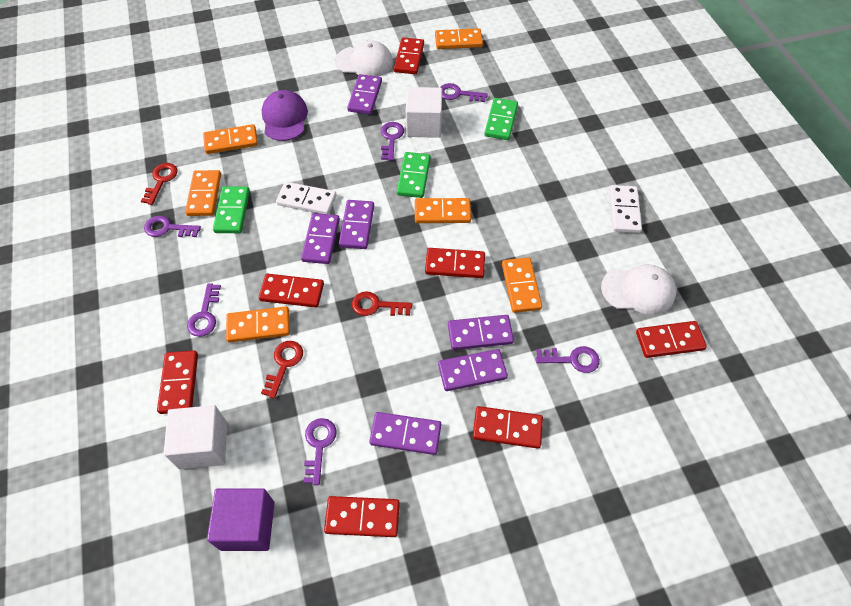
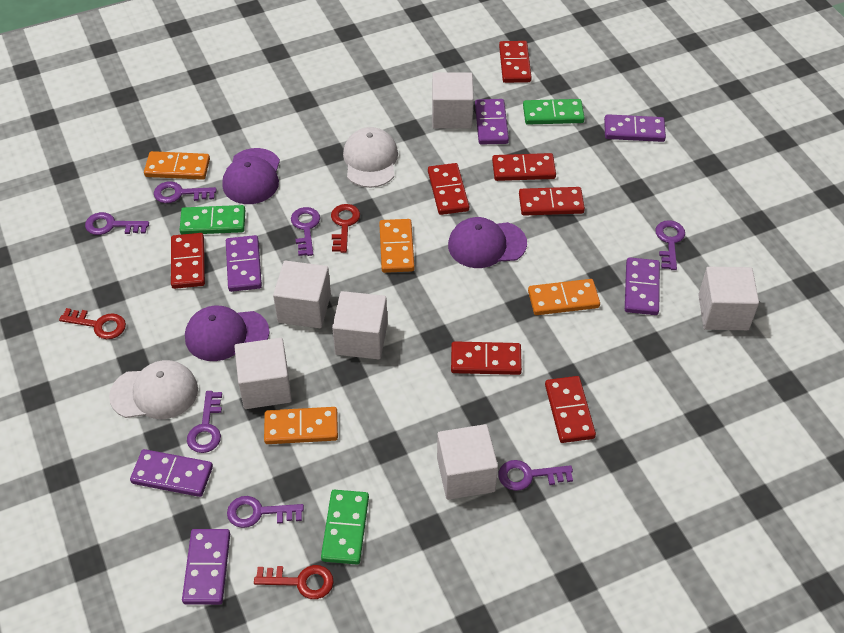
orange domino: 6 -> 4
purple cap: 1 -> 3
purple cube: 1 -> 0
purple key: 6 -> 7
white cube: 2 -> 6
white domino: 2 -> 0

